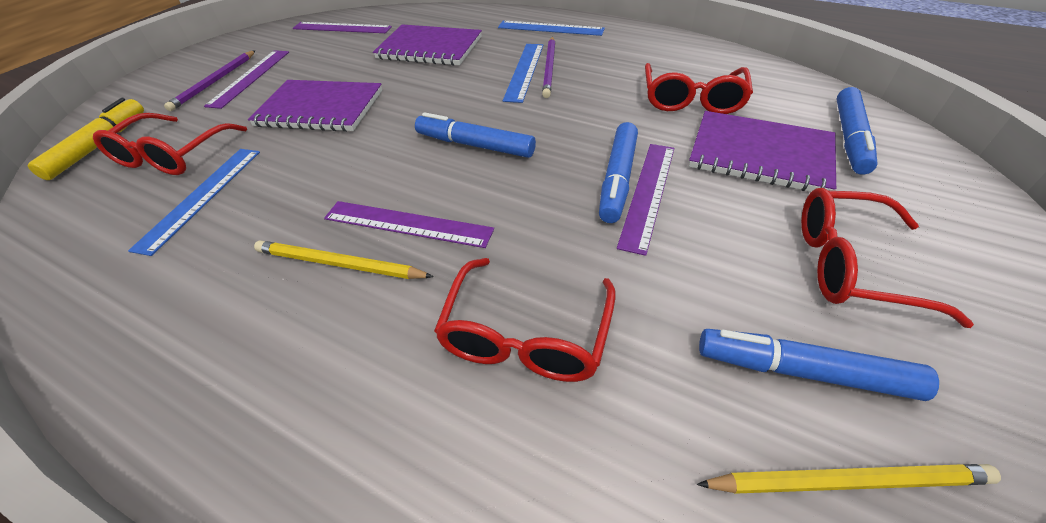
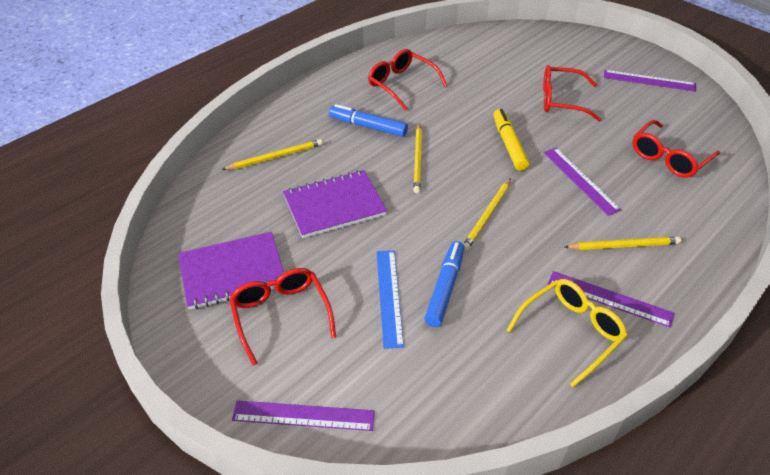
blue marker: 4 -> 2
blue ruler: 3 -> 1
purple notebook: 3 -> 2
purple pencil: 2 -> 0
yellow glasses: 0 -> 1
yellow pencil: 2 -> 4

